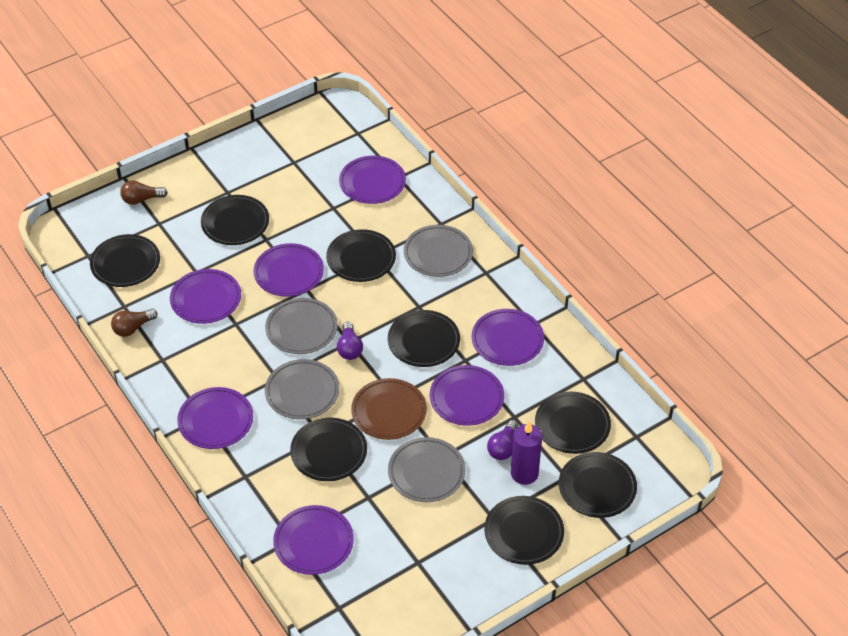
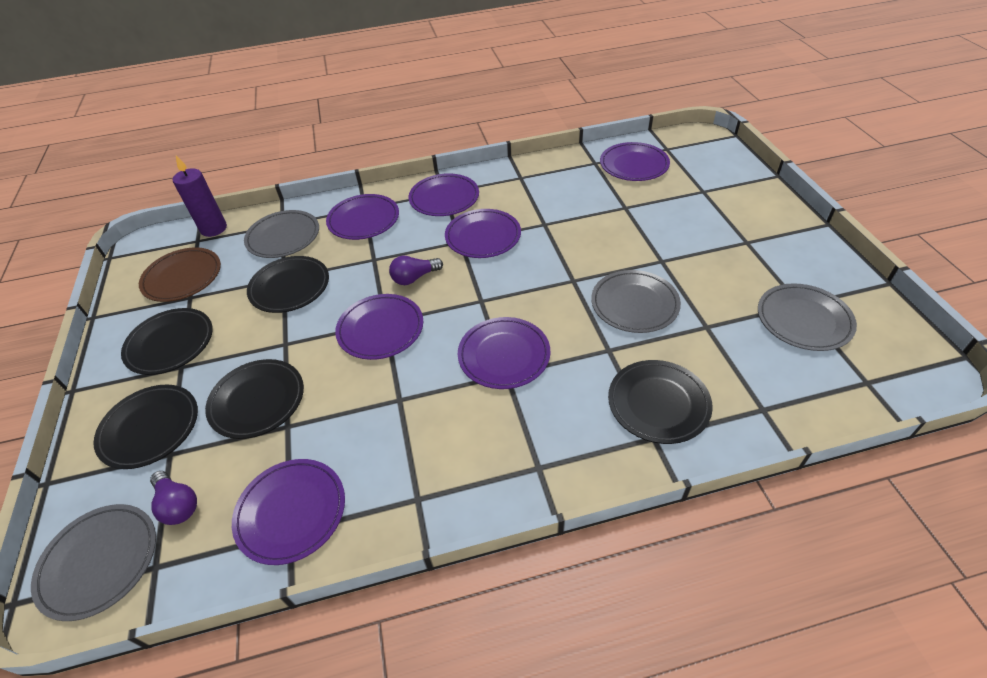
black plate: 8 -> 5
brown light bulb: 2 -> 0

